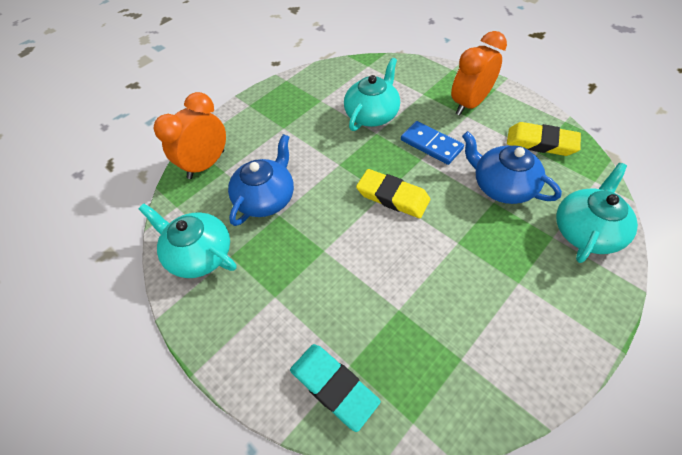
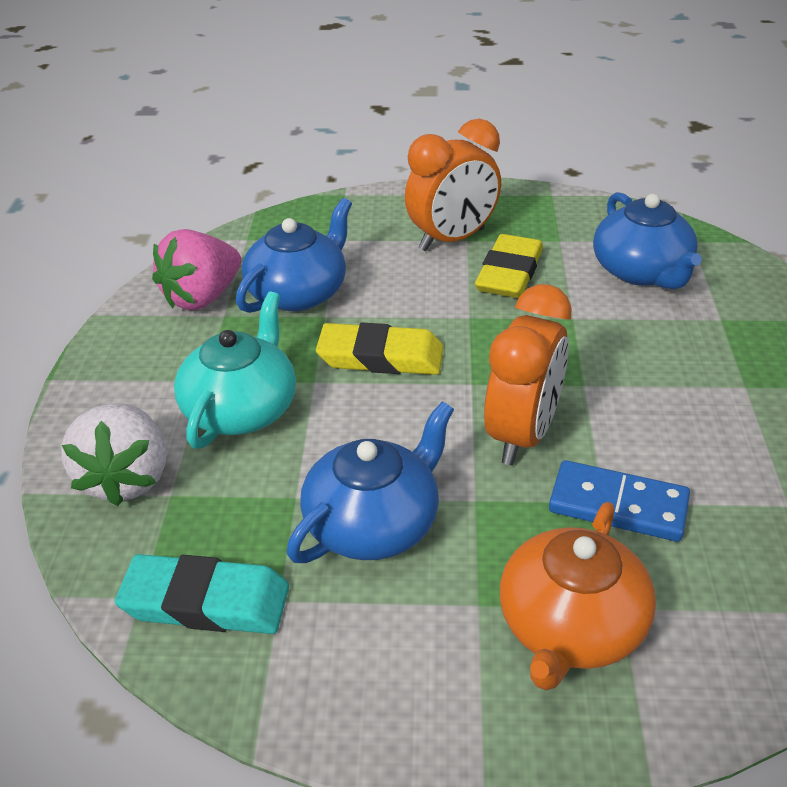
blue teapot: 2 -> 3
orange teapot: 0 -> 1
pink strawberry: 0 -> 1
turquoise teapot: 3 -> 1
white strawberry: 0 -> 1

